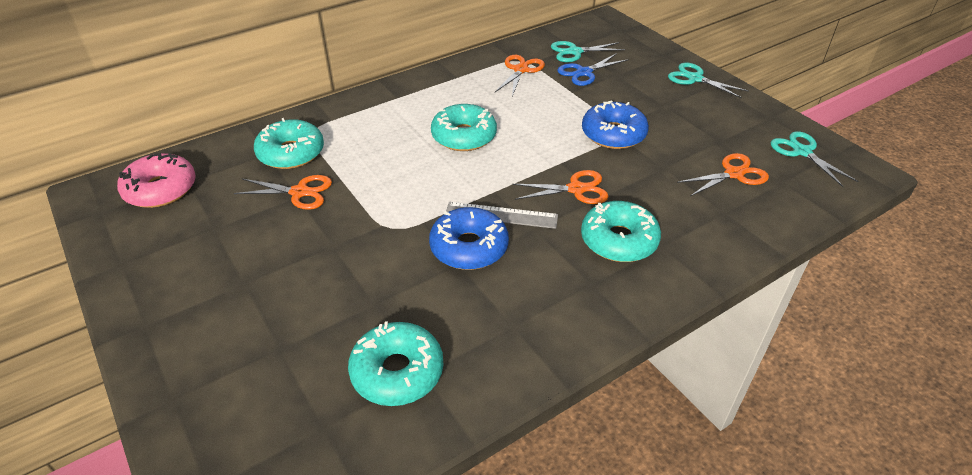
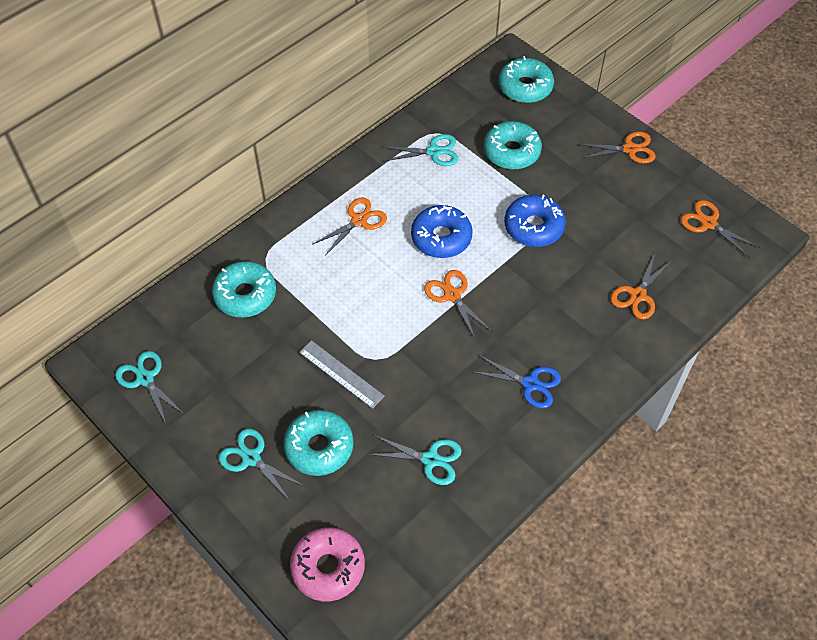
orange scissors: 4 -> 5
turquoise scissors: 3 -> 4

